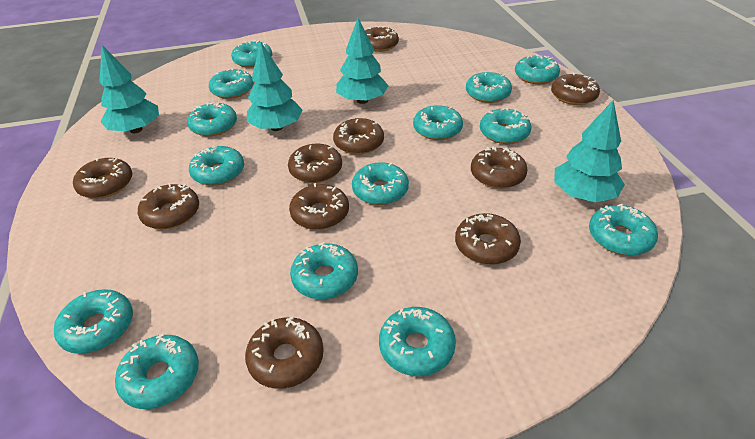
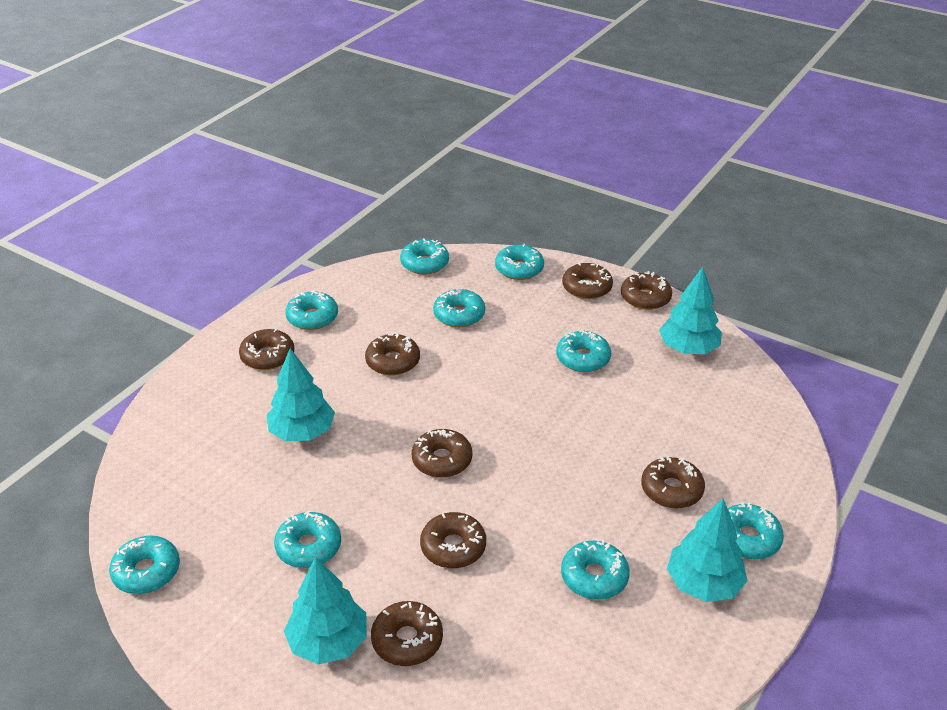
brown donut: 10 -> 8
turquoise donut: 14 -> 9

